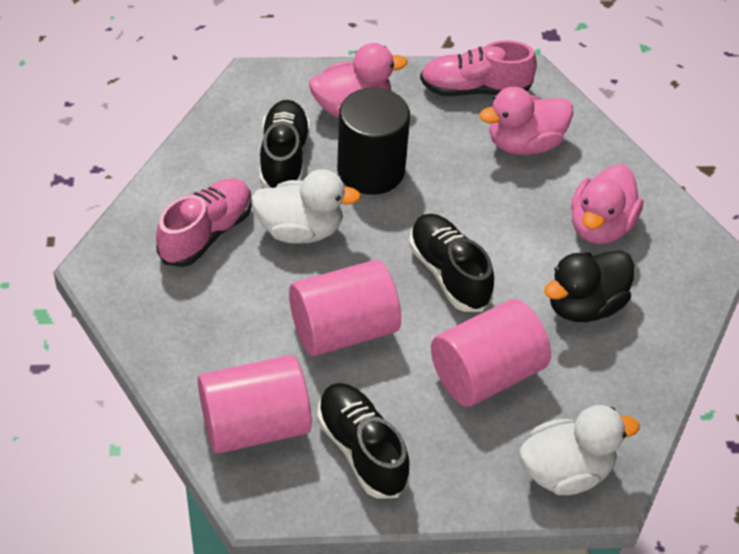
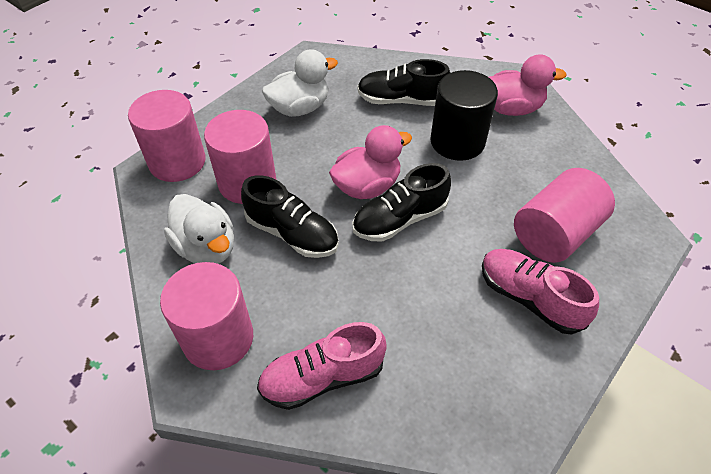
black duck: 1 -> 0
pink cylinder: 3 -> 4
pink duck: 3 -> 2

